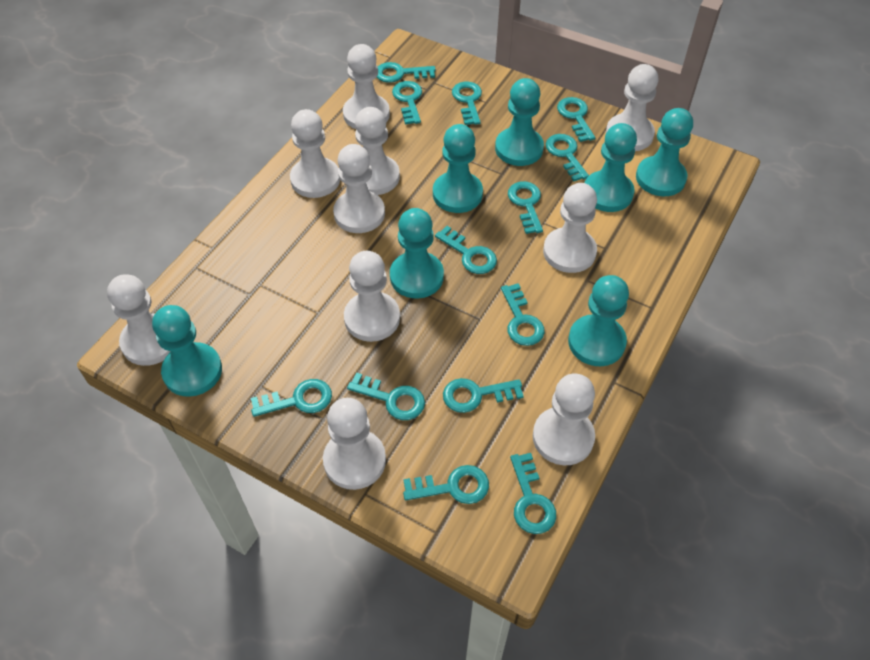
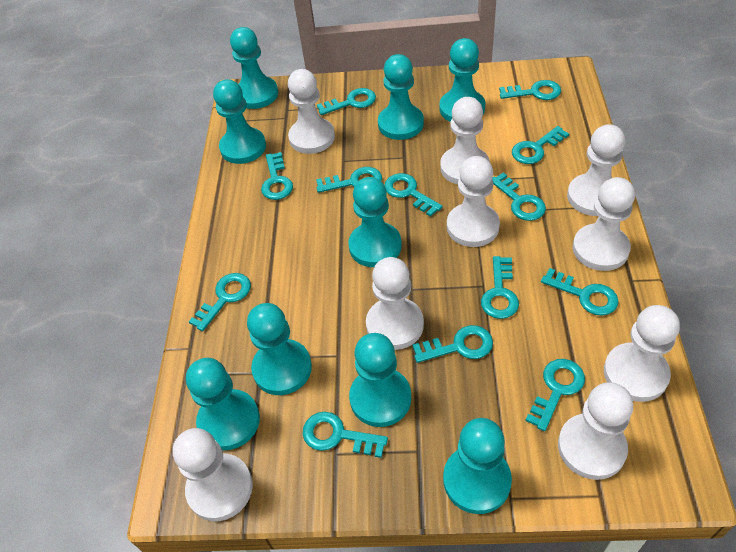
turquoise pawn: 7 -> 9
white pawn: 10 -> 9

